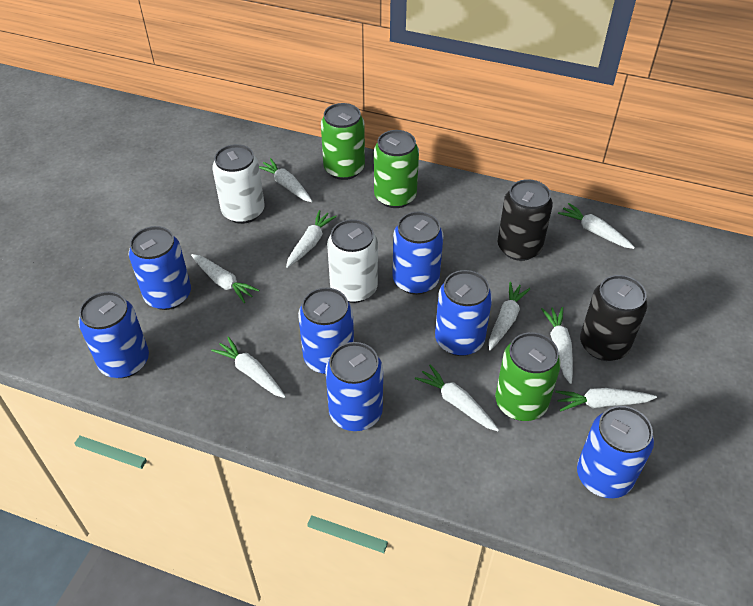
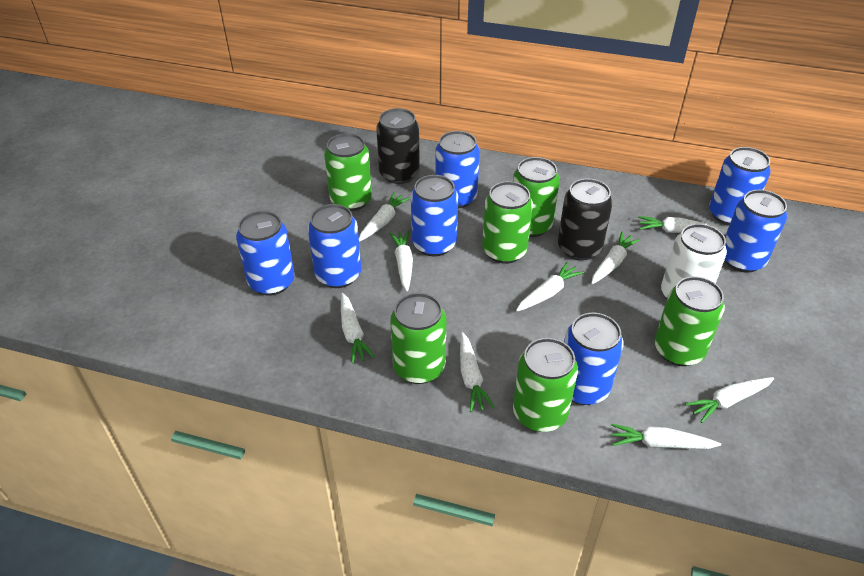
green can: 3 -> 6
white can: 2 -> 1

